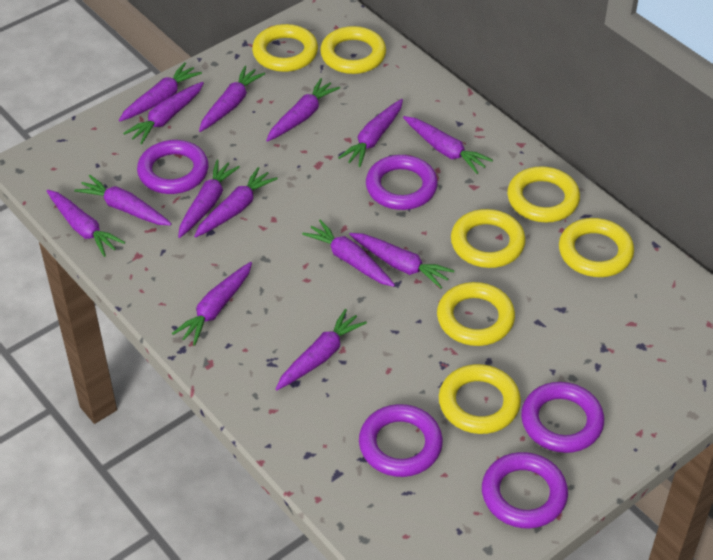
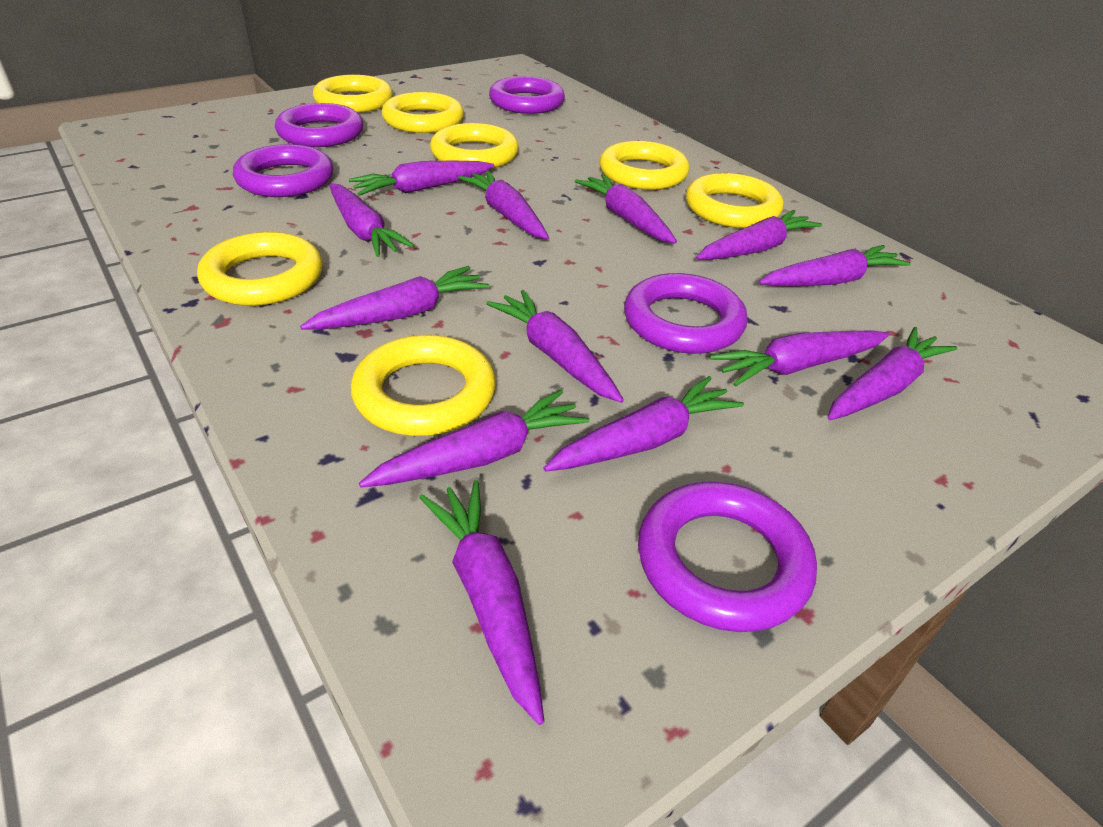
purple carrot: 14 -> 13

